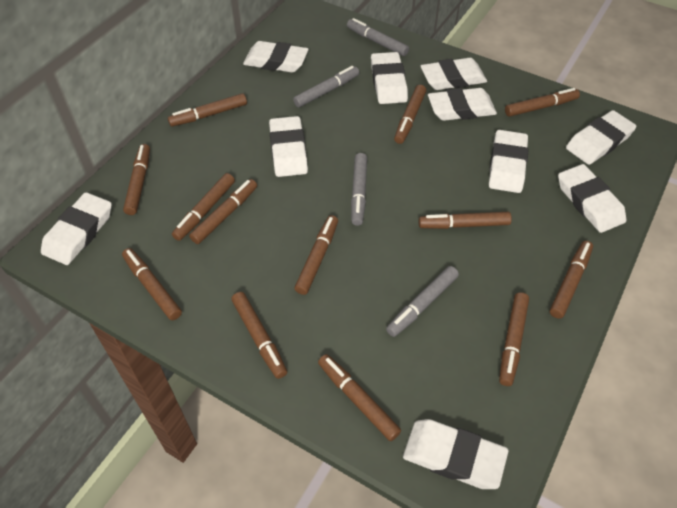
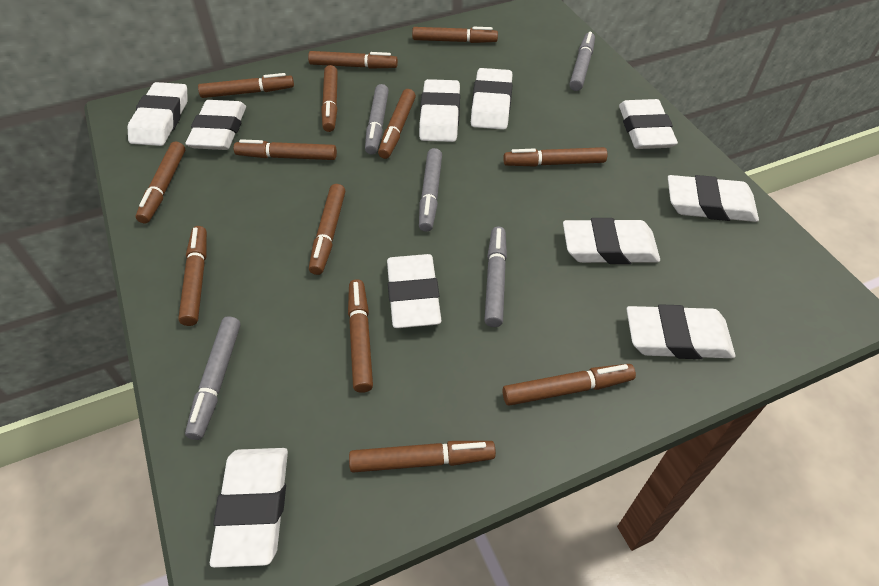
grey marker: 4 -> 5

